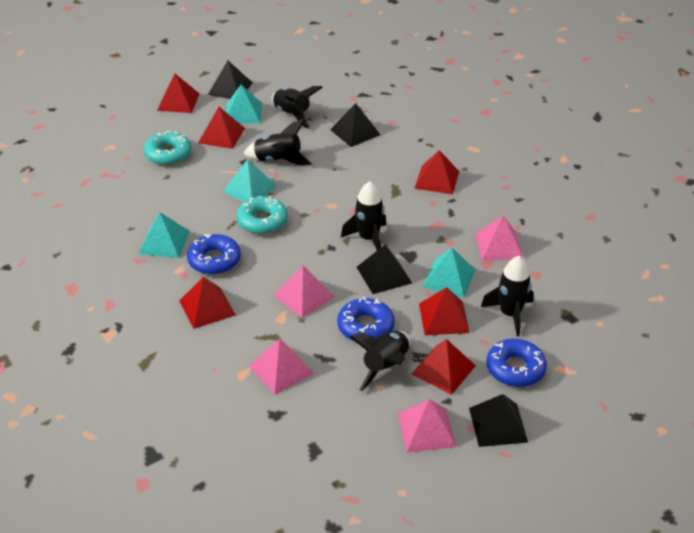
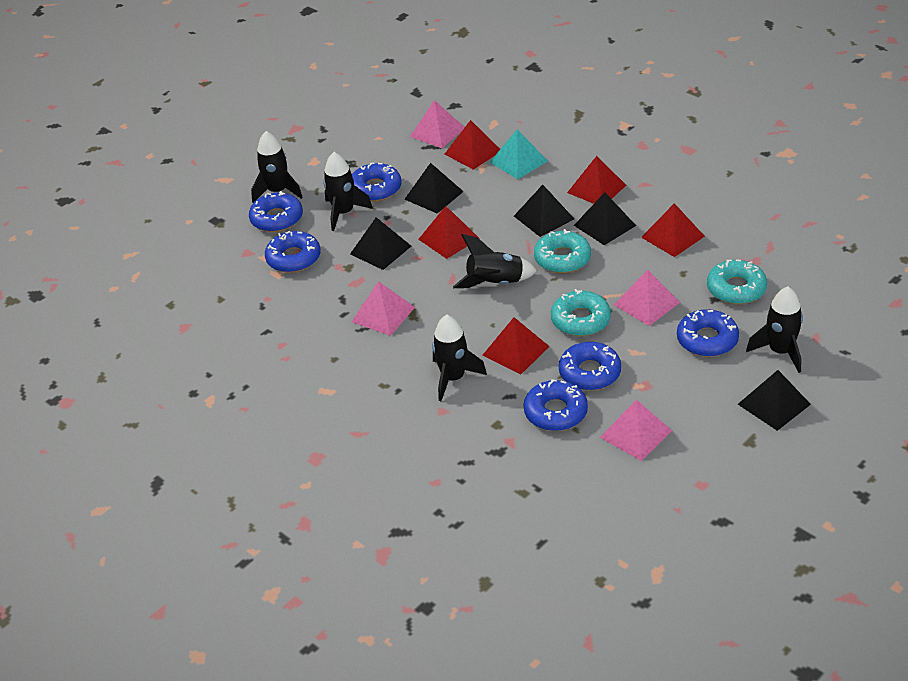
black pyramid: 4 -> 5
blue donut: 3 -> 6
red pyramid: 6 -> 5
turquoise donut: 2 -> 3
turquoise pyramid: 4 -> 1

